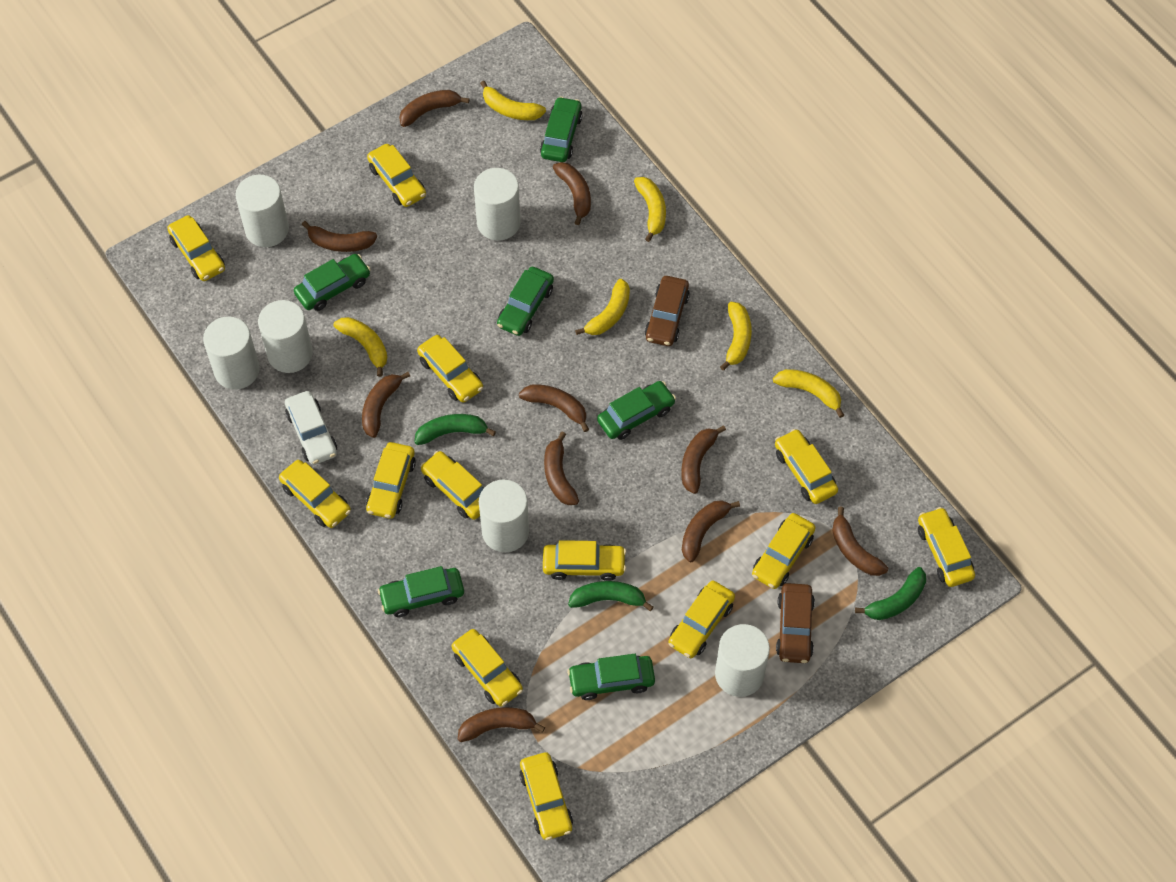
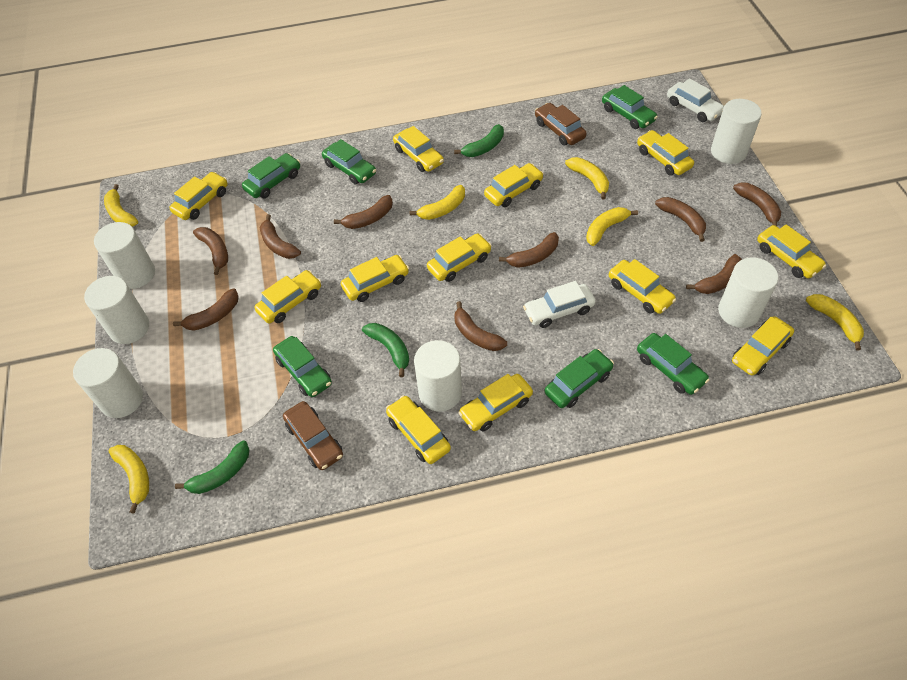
brown banana: 10 -> 9
white car: 1 -> 2
yellow car: 13 -> 12

